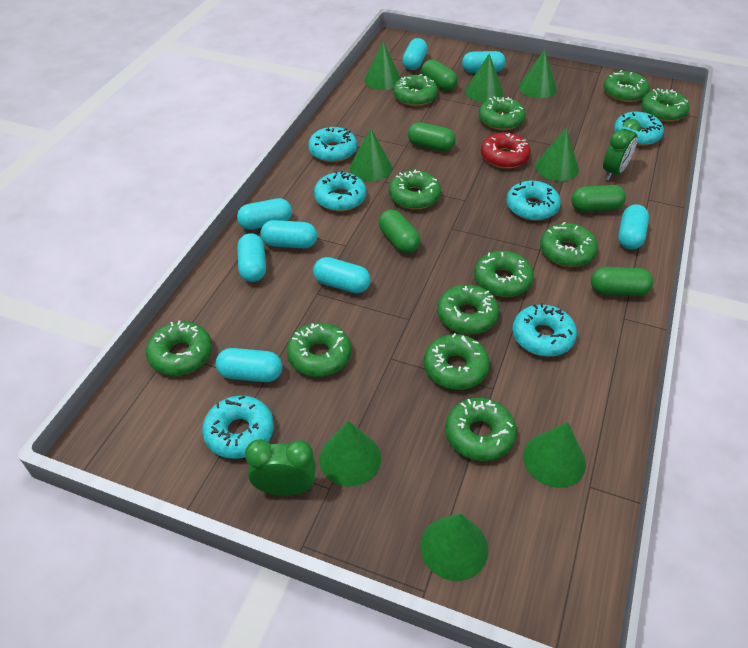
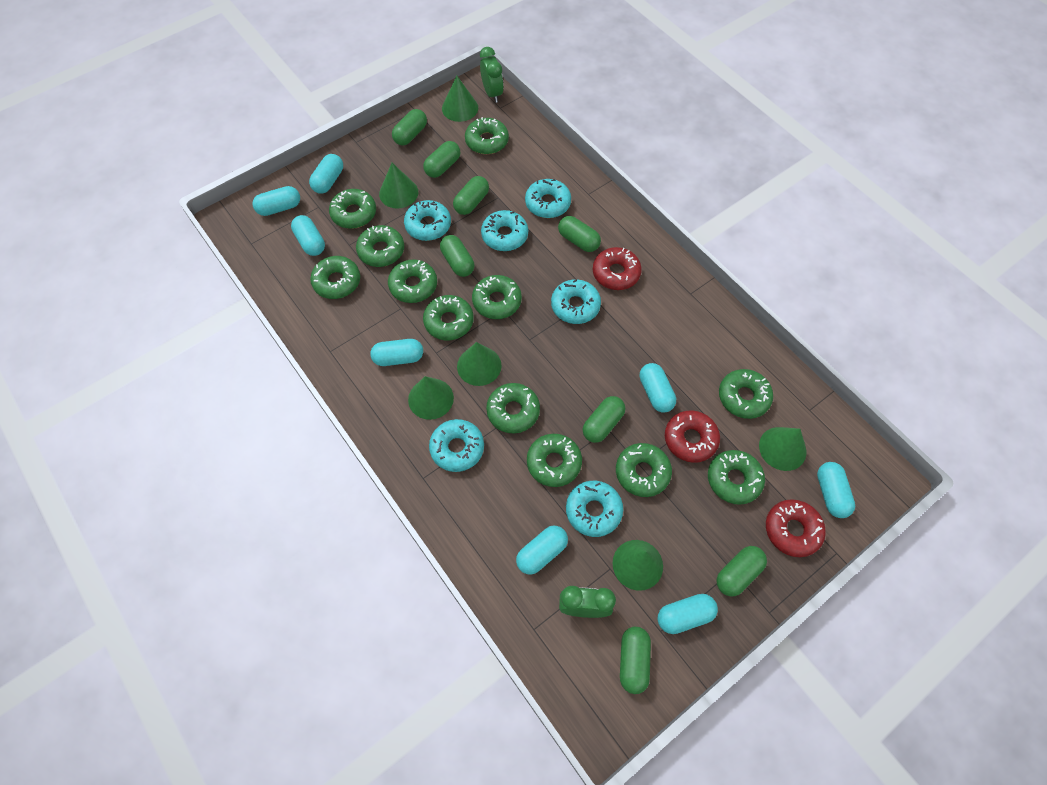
green capsule: 5 -> 8
green cone: 8 -> 6
red donut: 1 -> 3

